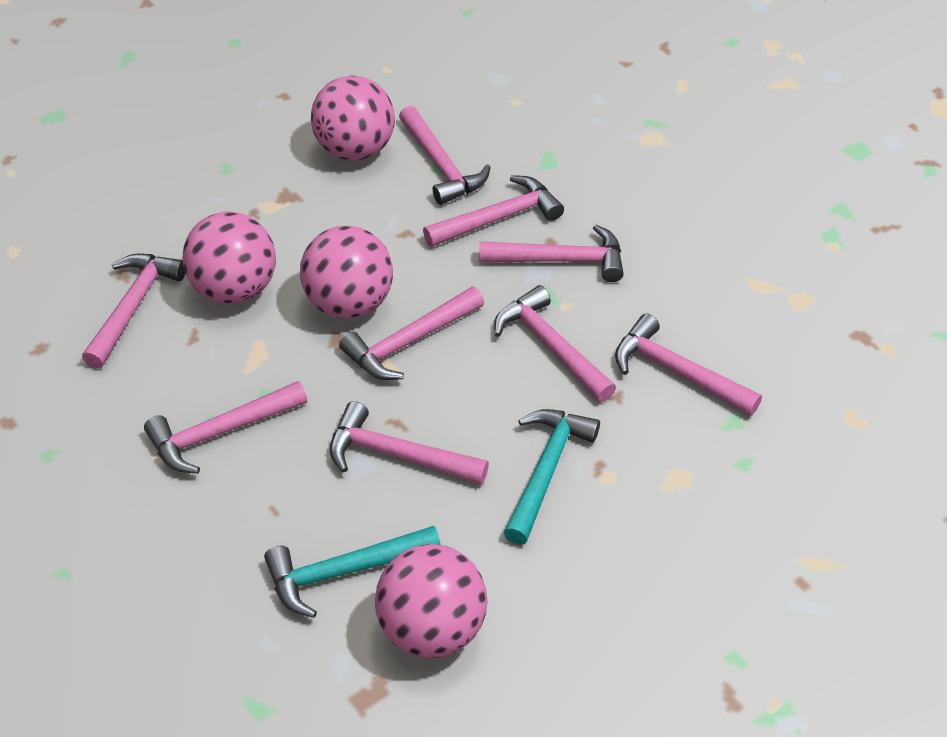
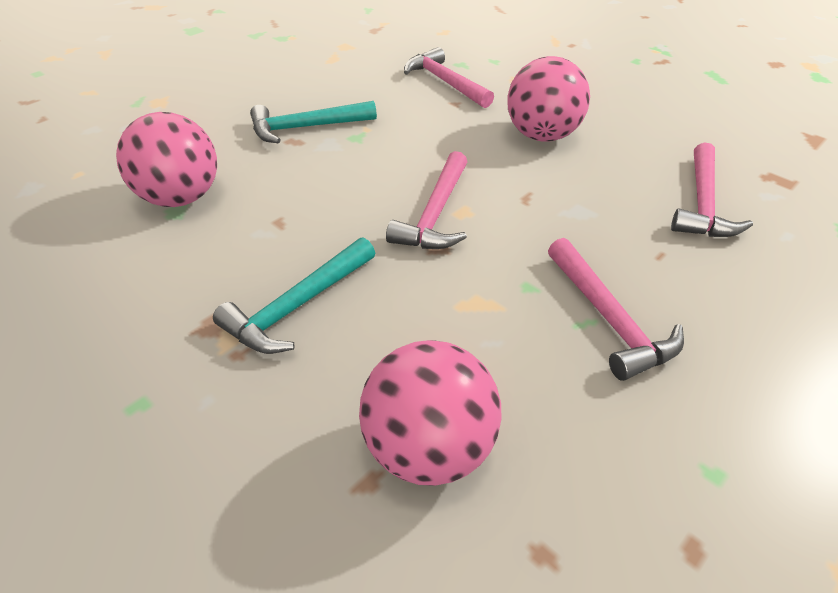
pink ball: 4 -> 3
pink hammer: 9 -> 4

